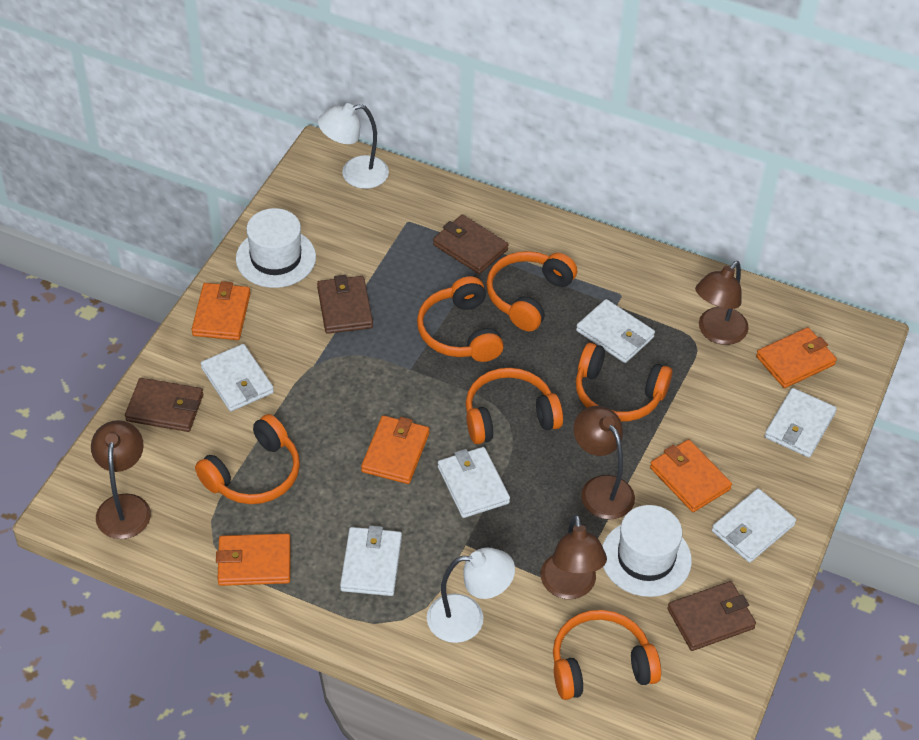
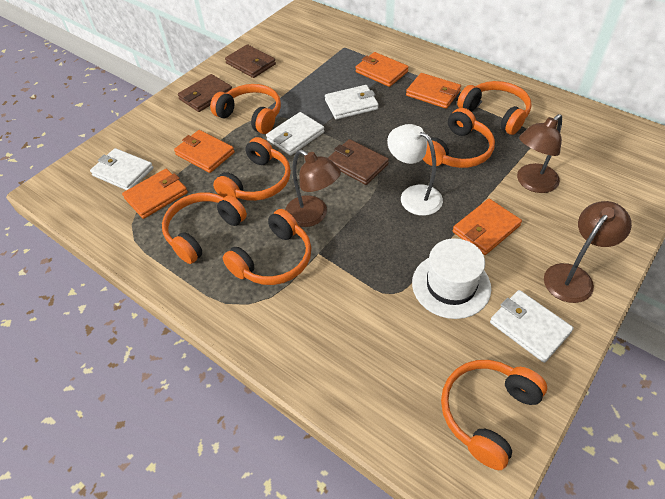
brown lamp: 4 -> 3
brown wallet: 4 -> 3
orange headphones: 6 -> 7
white hat: 2 -> 1
white lamp: 2 -> 1
white wallet: 6 -> 4

